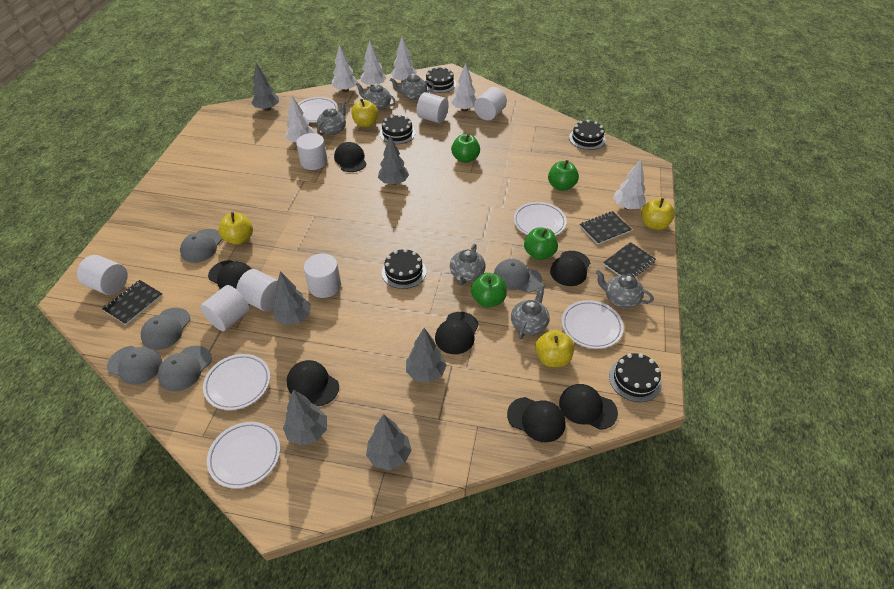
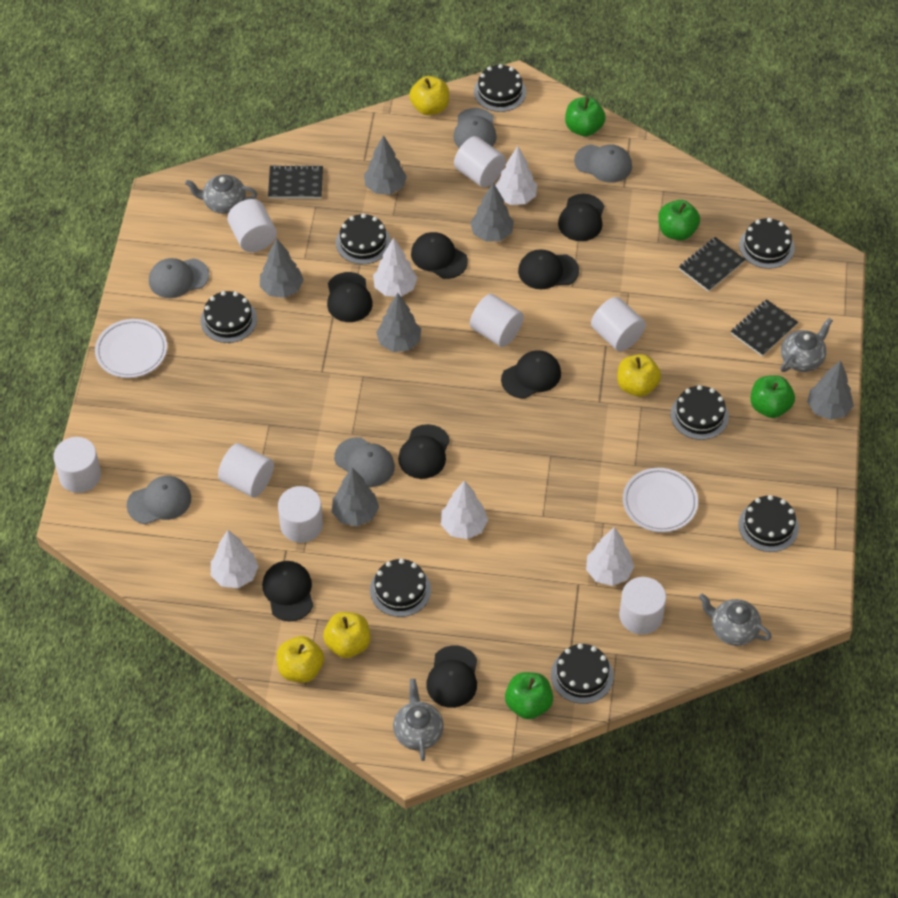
black cake: 5 -> 8
black cap: 7 -> 8
grey teapot: 6 -> 4
white cylinder: 7 -> 8
white plate: 5 -> 2
white tree: 6 -> 5

